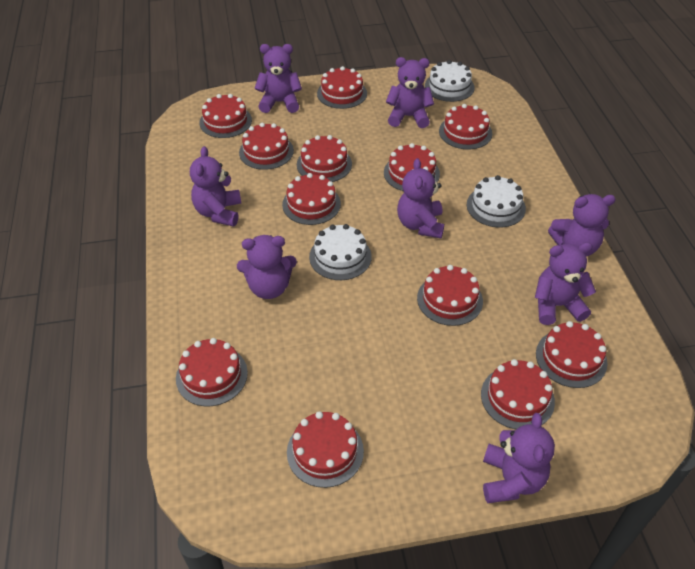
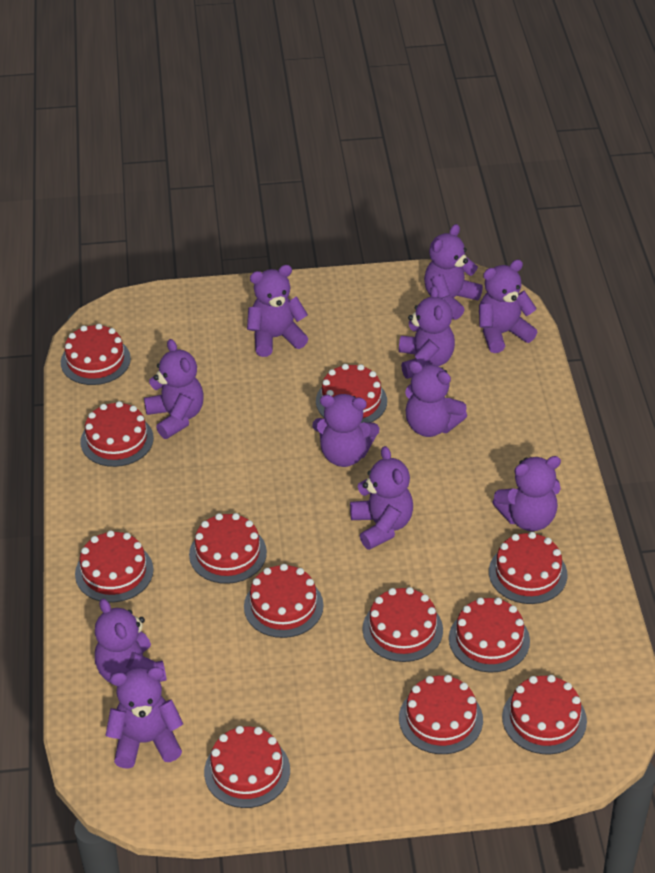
purple teddy bear: 8 -> 11
white cake: 3 -> 0

